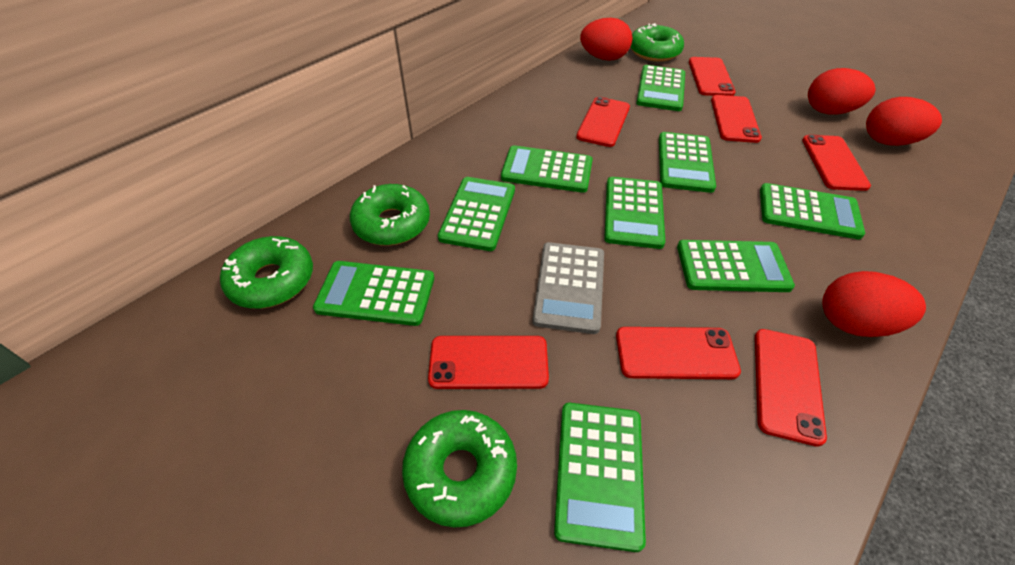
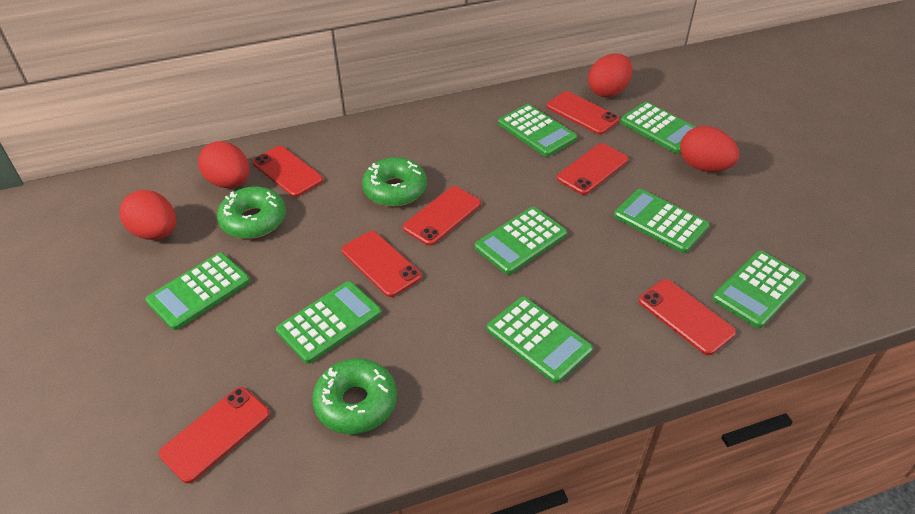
green calculator: 9 -> 8
green donut: 4 -> 3
grey calculator: 1 -> 0

